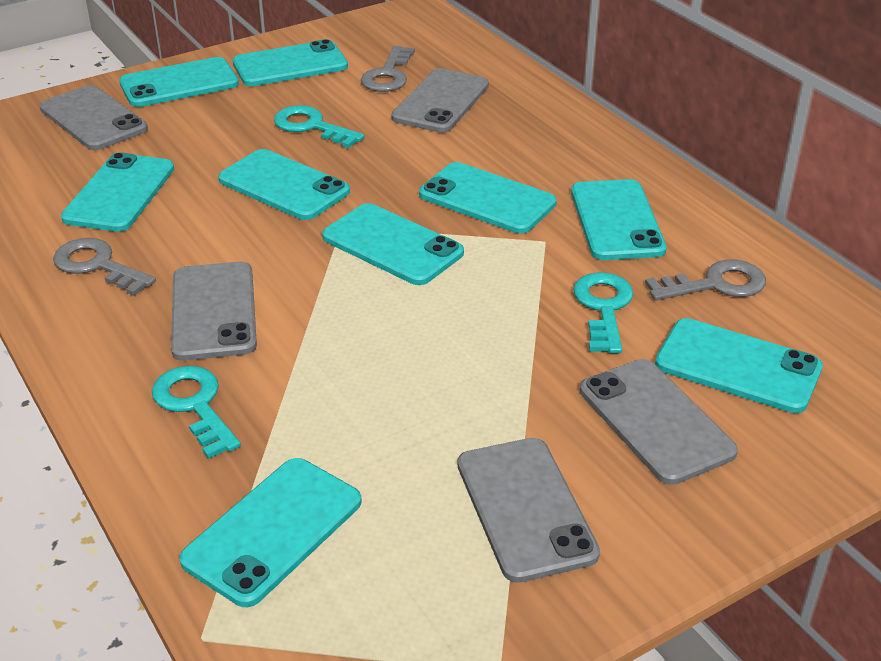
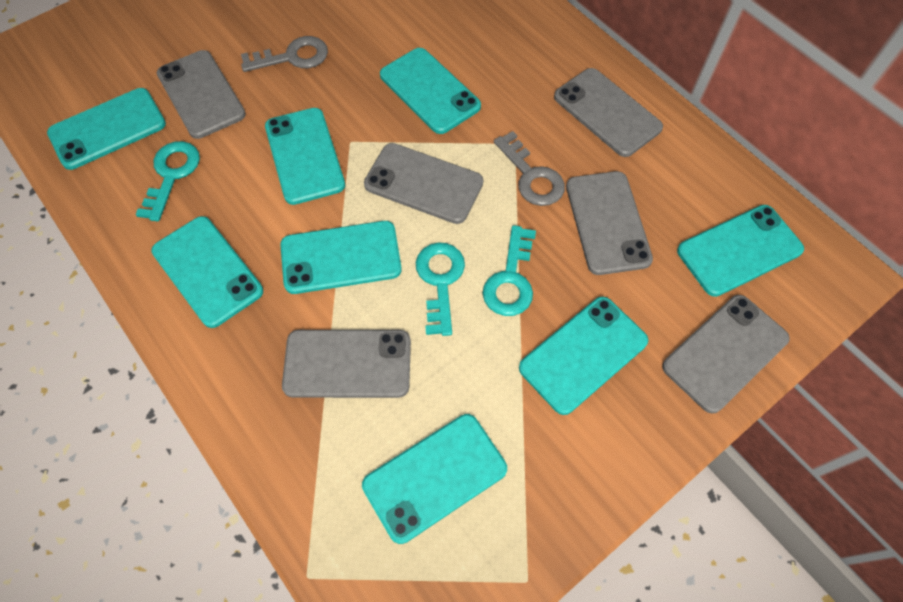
grey key: 3 -> 2
grey phone: 5 -> 6
turquoise phone: 9 -> 8

